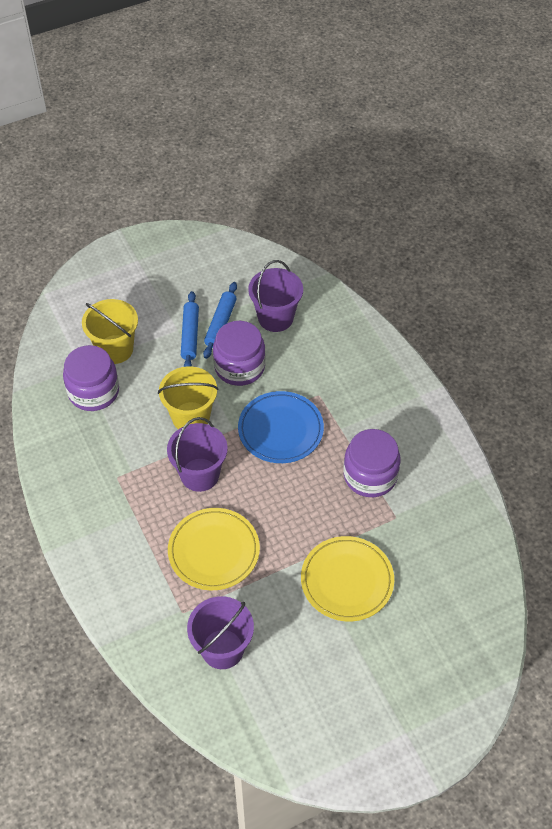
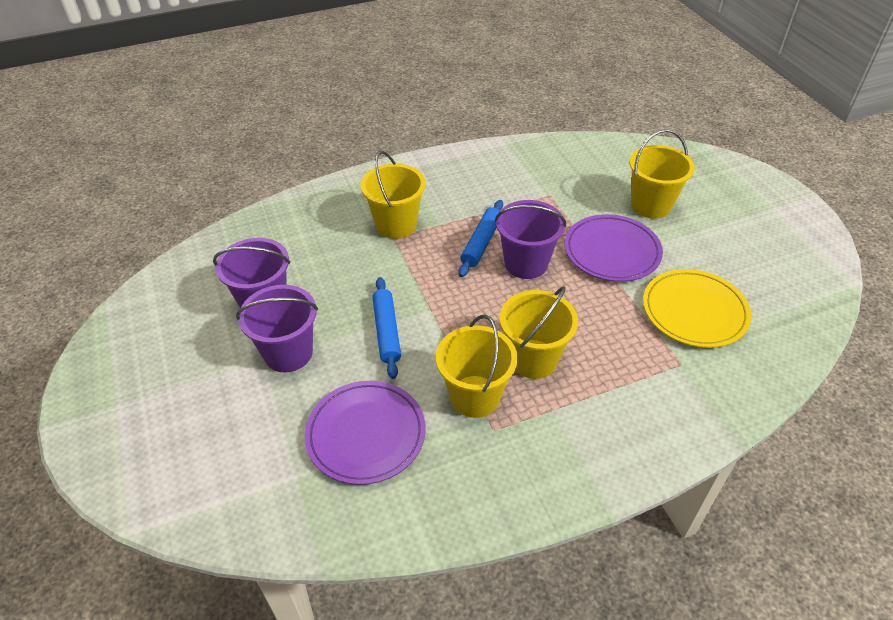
blue plate: 1 -> 0
purple jar: 3 -> 0
purple plate: 0 -> 2
yellow bucket: 2 -> 4
yellow plate: 2 -> 1

